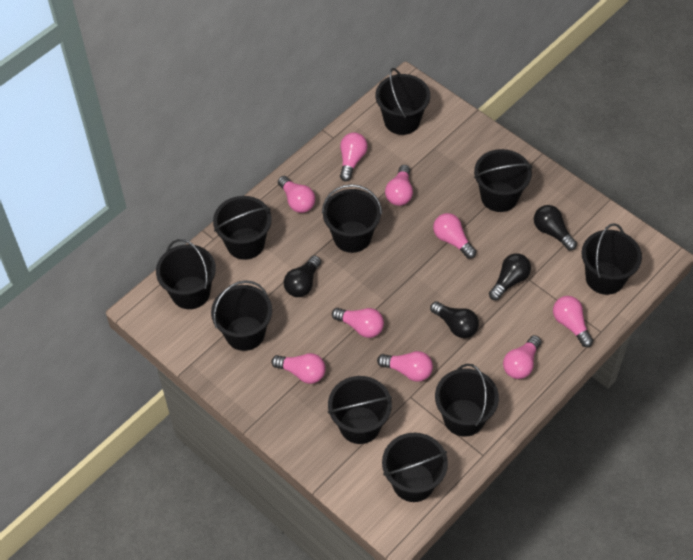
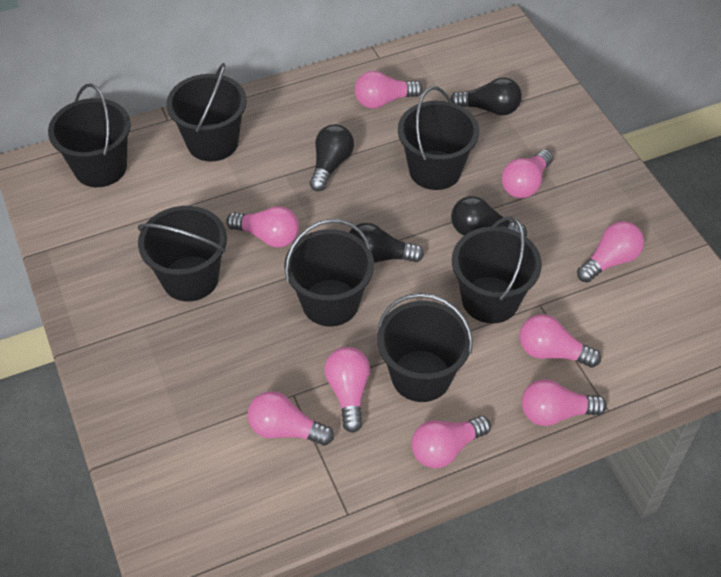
black bucket: 10 -> 7

